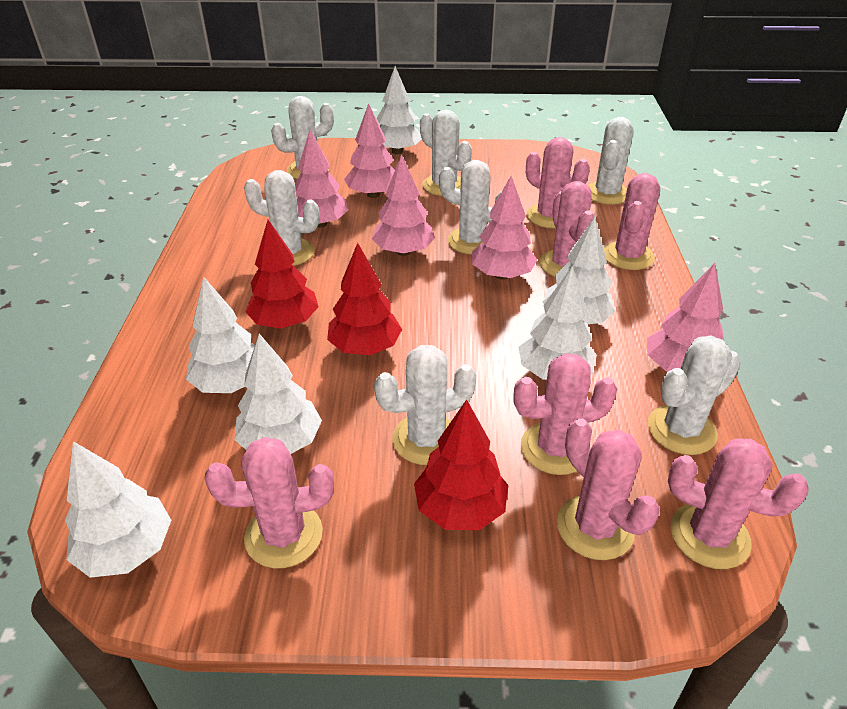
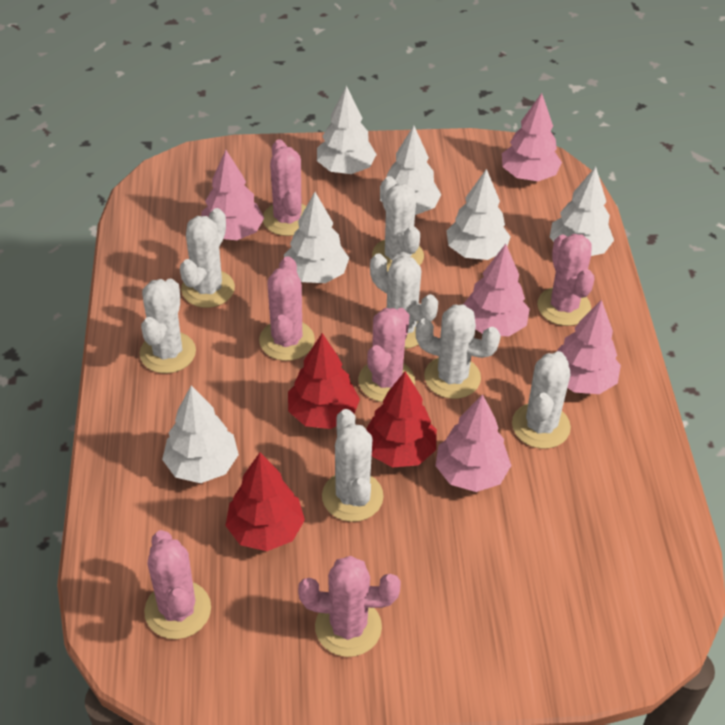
pink cactus: 7 -> 6

